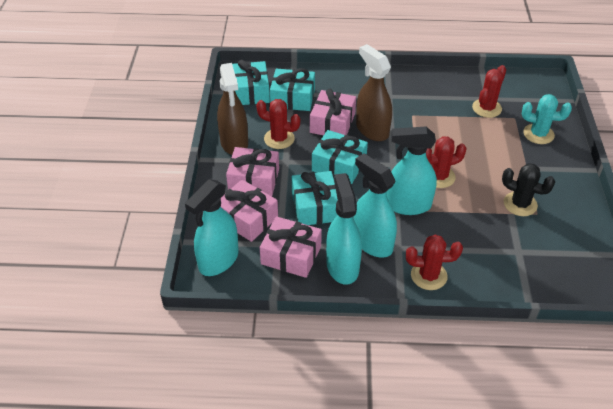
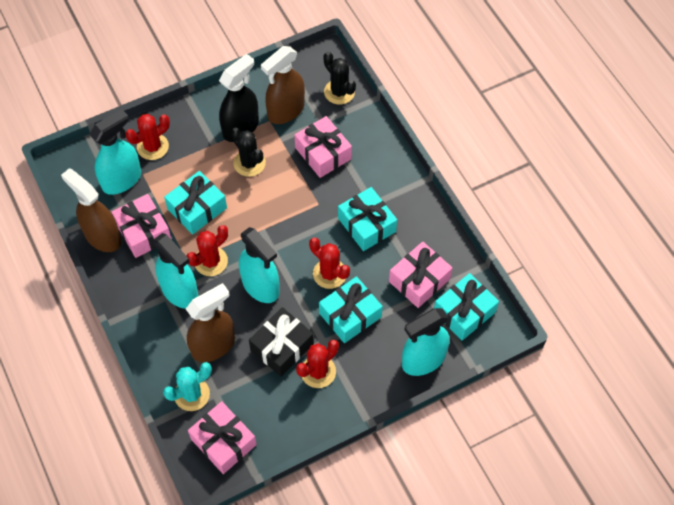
black cactus: 1 -> 2
black gift: 0 -> 1
black spray bottle: 0 -> 1
brown spray bottle: 2 -> 3

